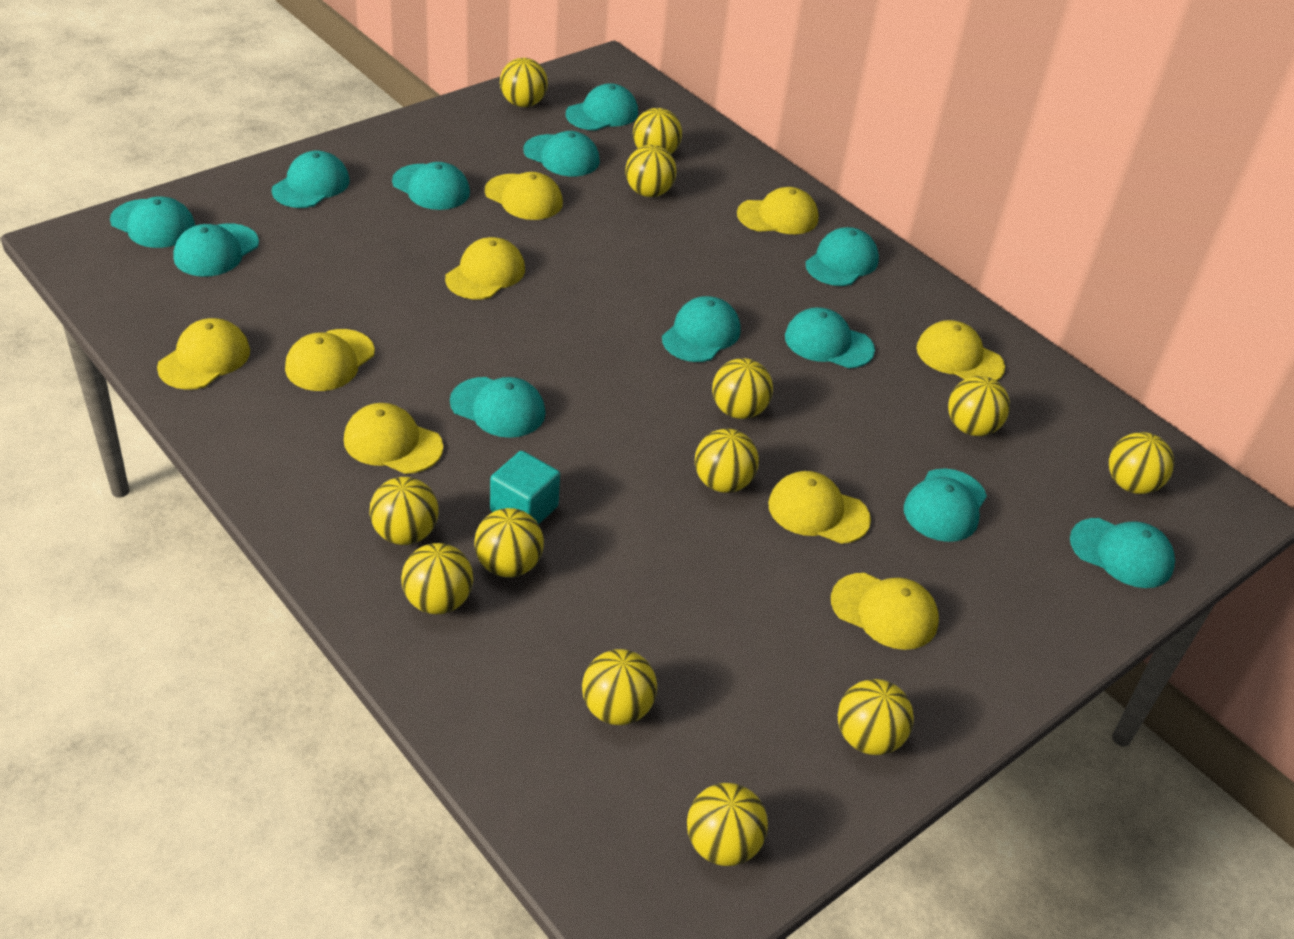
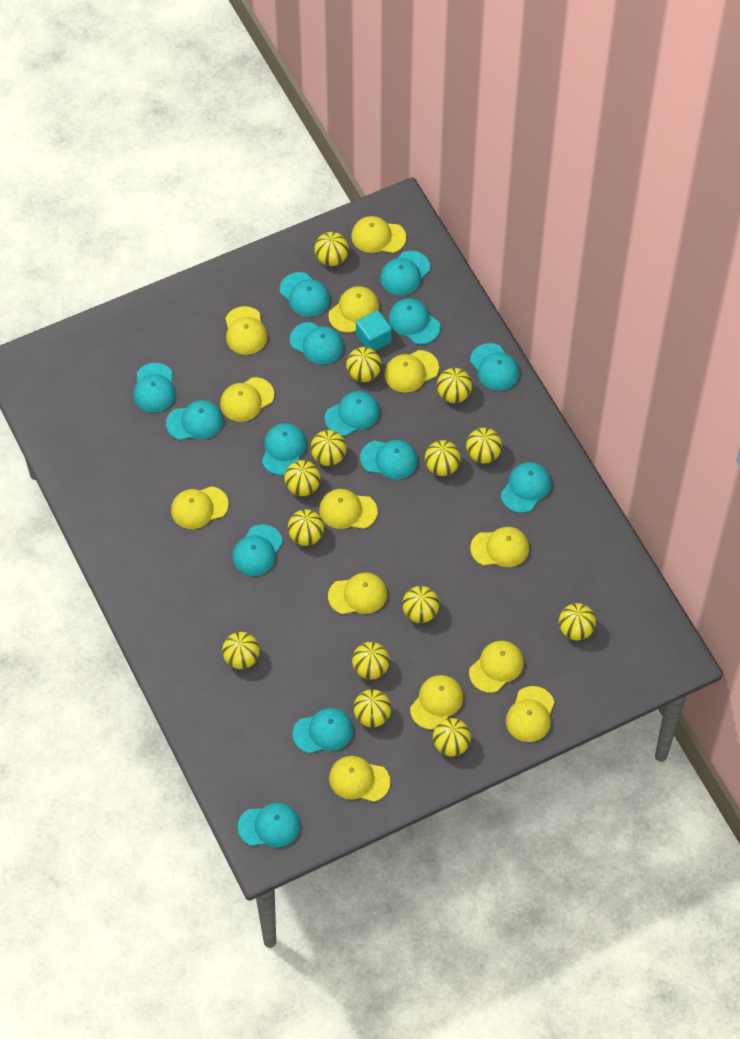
turquoise cap: 12 -> 14
yellow ball: 13 -> 14
yellow cap: 9 -> 13

